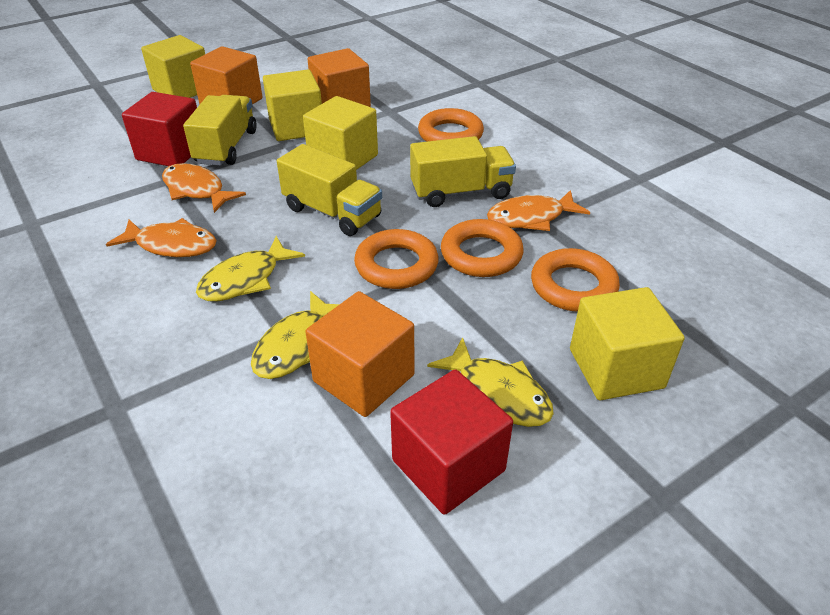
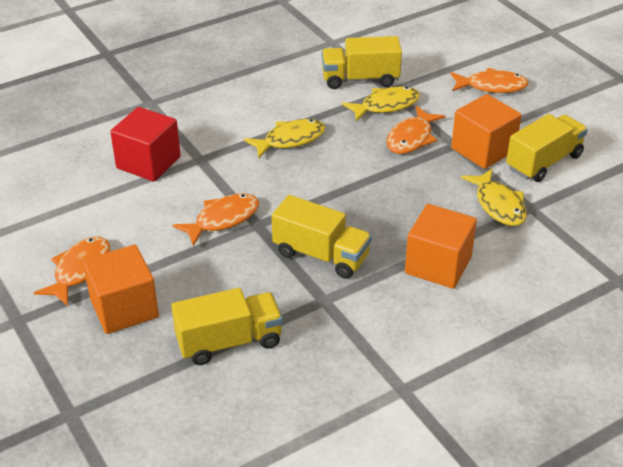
orange fish: 3 -> 4
orange ring: 4 -> 0
red cube: 2 -> 1
yellow cube: 4 -> 0
yellow truck: 3 -> 4

